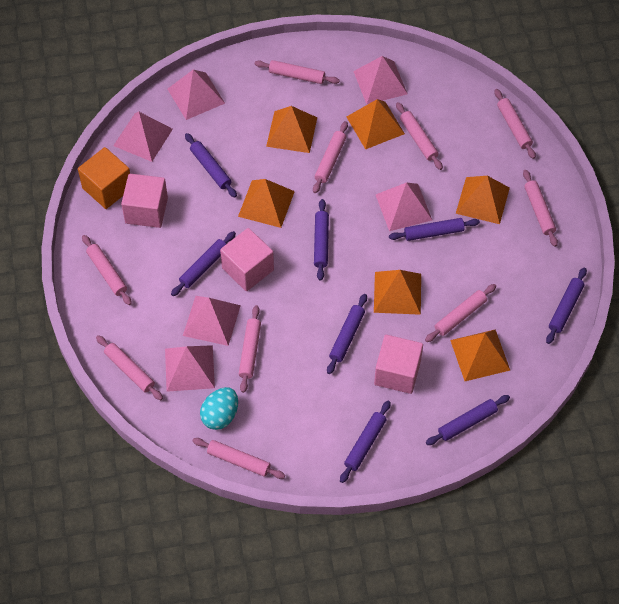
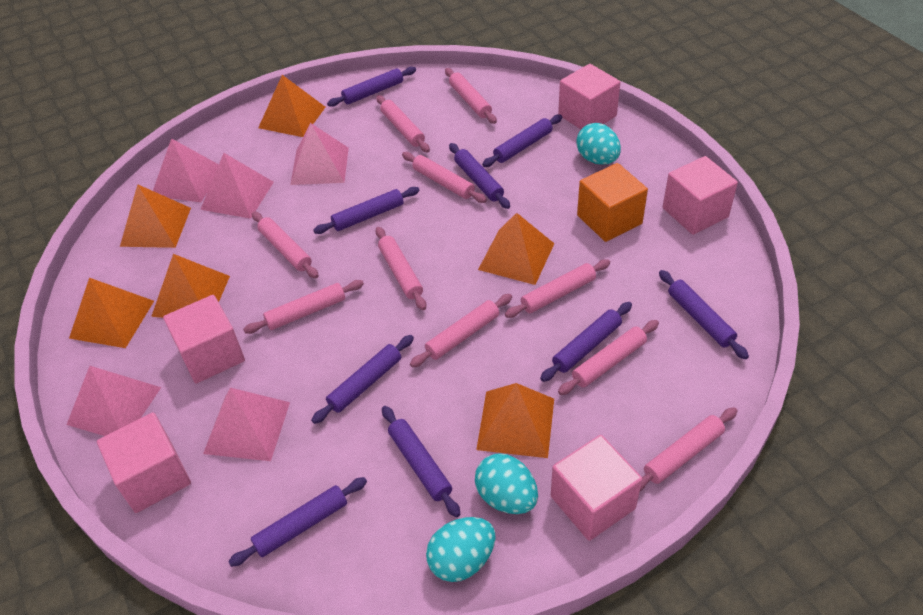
pink cube: 3 -> 5
pink pyramid: 6 -> 5
purple rolling pin: 8 -> 9
turquoise egg: 1 -> 3

